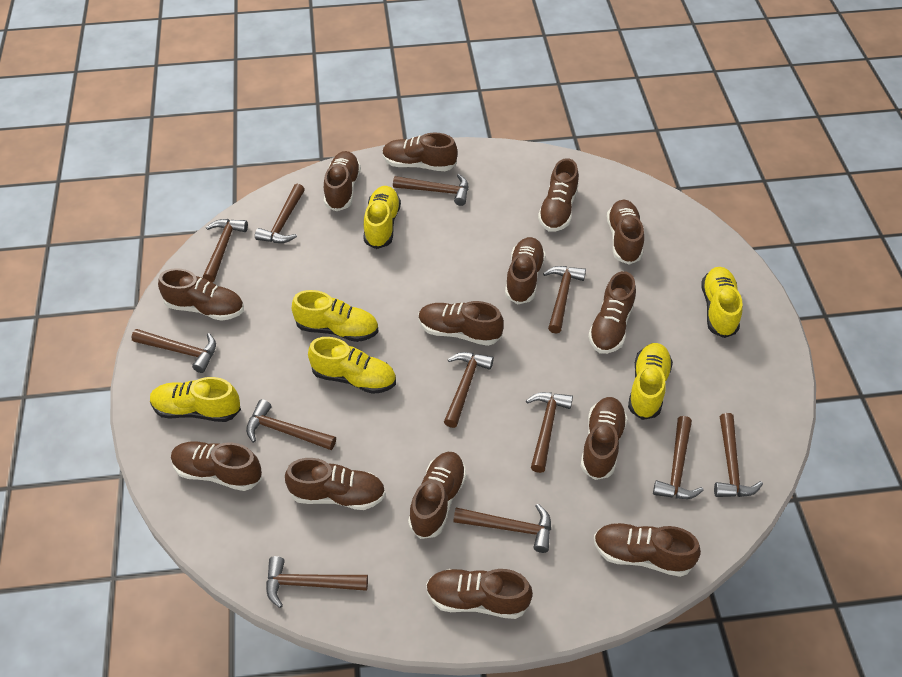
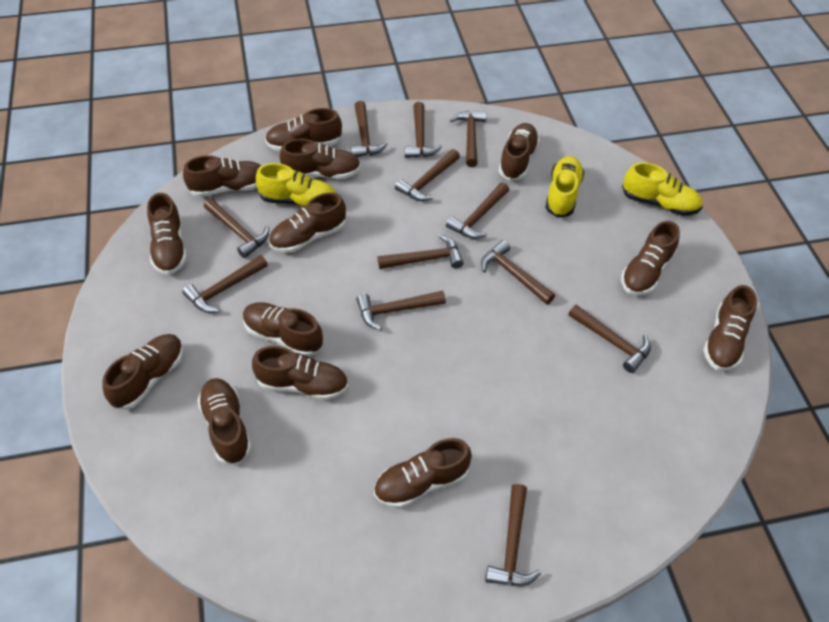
brown shoe: 14 -> 13
yellow shoe: 6 -> 3

